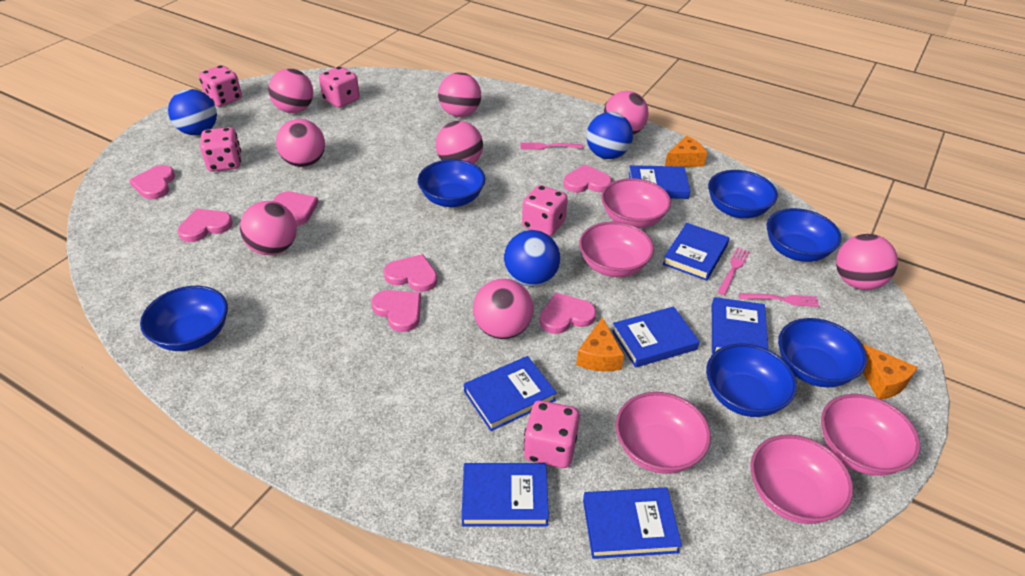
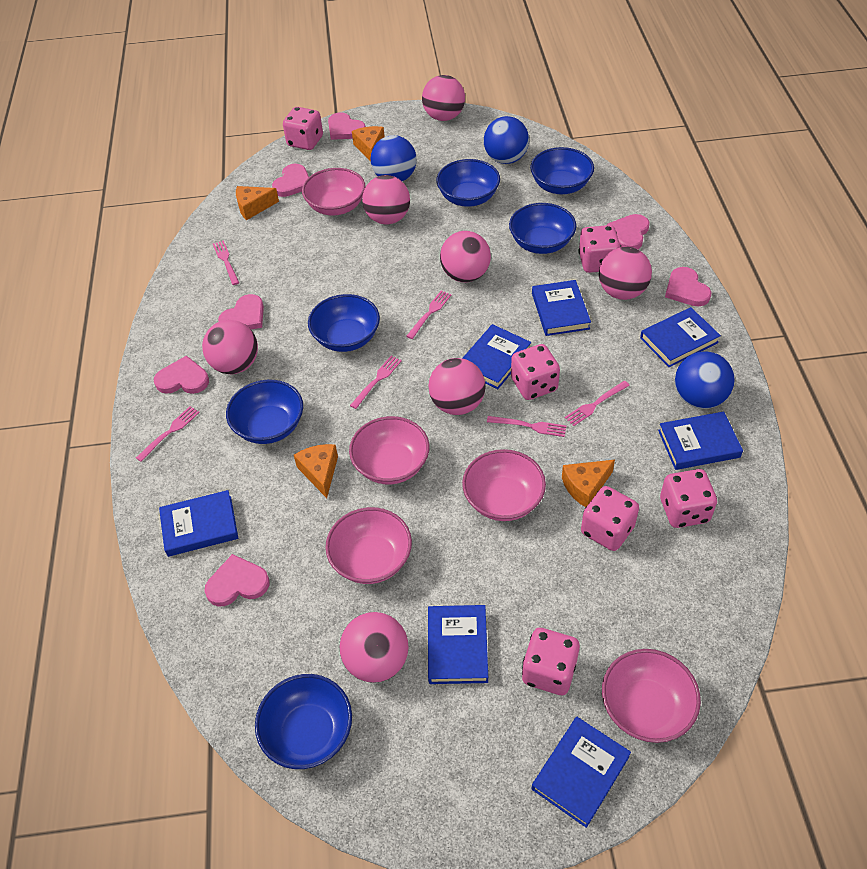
orange cheese: 3 -> 4
pink ball: 8 -> 7
pink dice: 5 -> 6
pink fork: 3 -> 6

